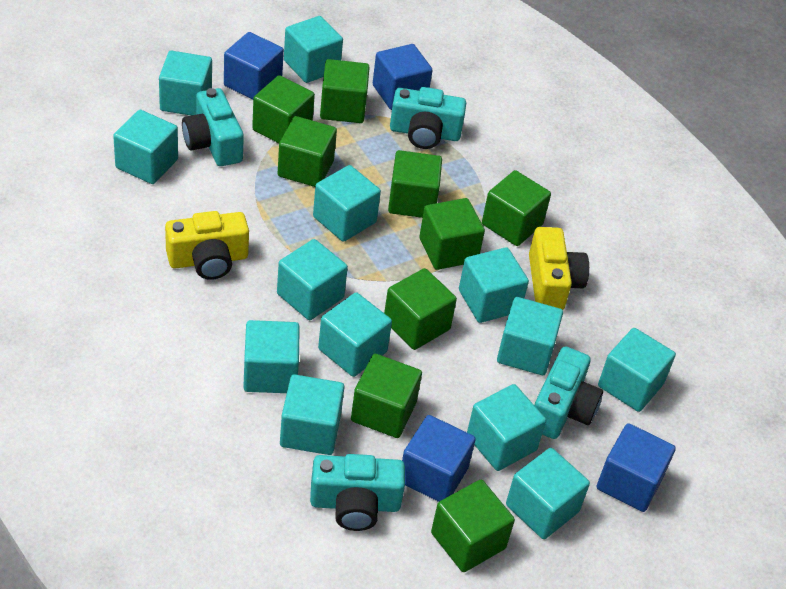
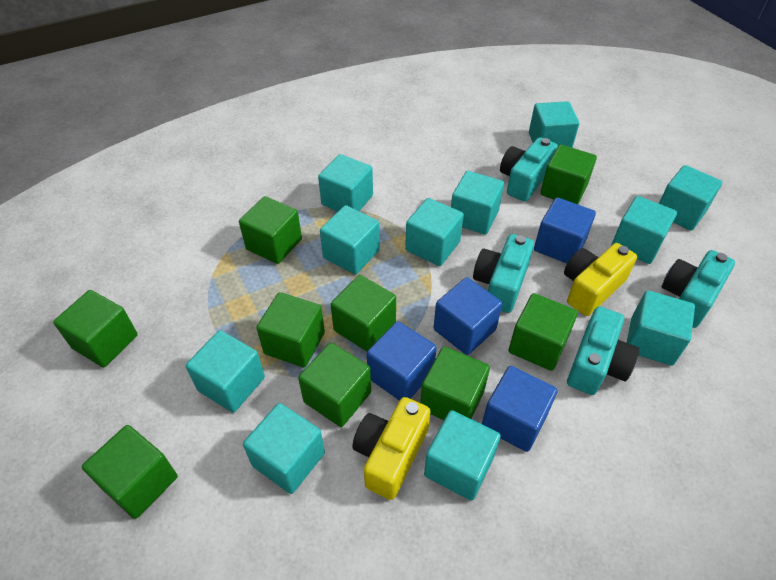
turquoise cube: 13 -> 11

